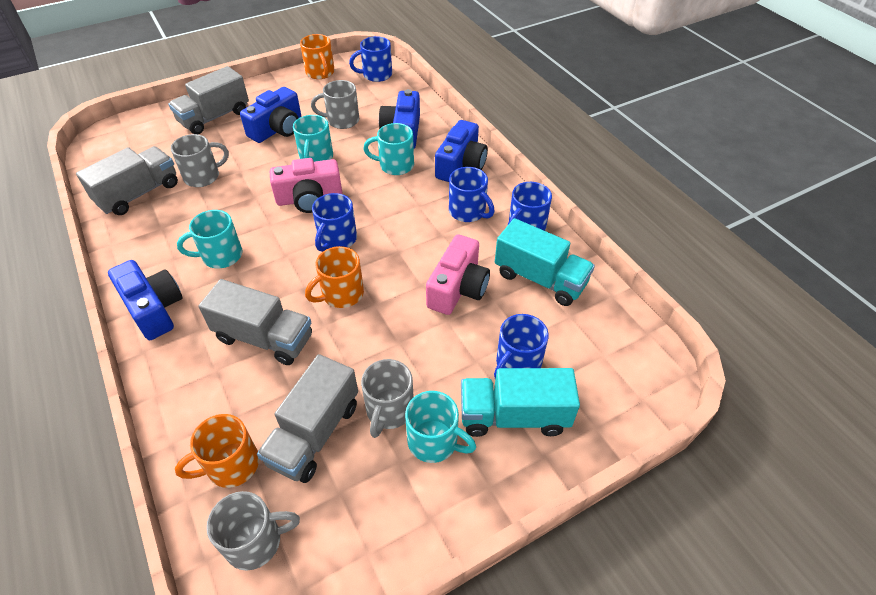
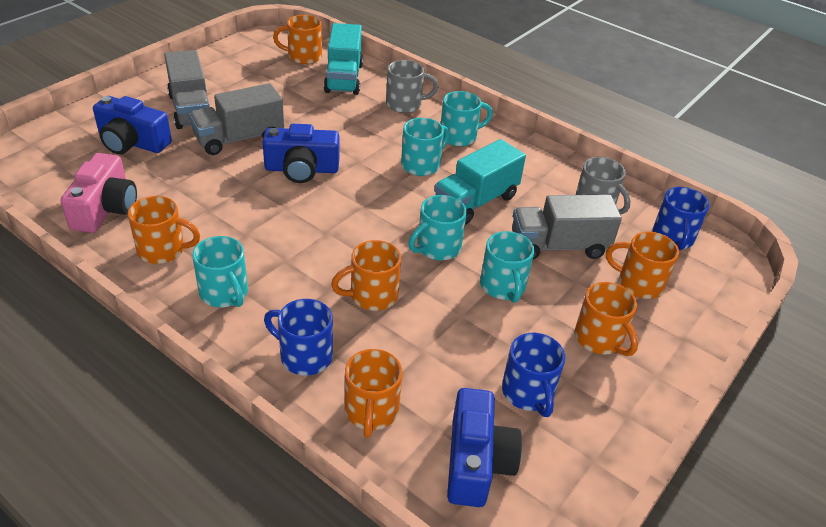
blue camera: 4 -> 3
blue mug: 5 -> 3
grey mug: 4 -> 2
grey truck: 4 -> 3
orange mug: 3 -> 6
pink camera: 2 -> 1
turquoise mug: 4 -> 5

